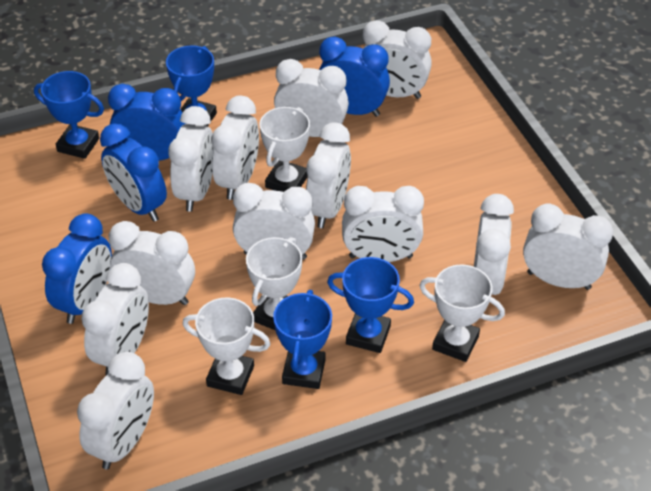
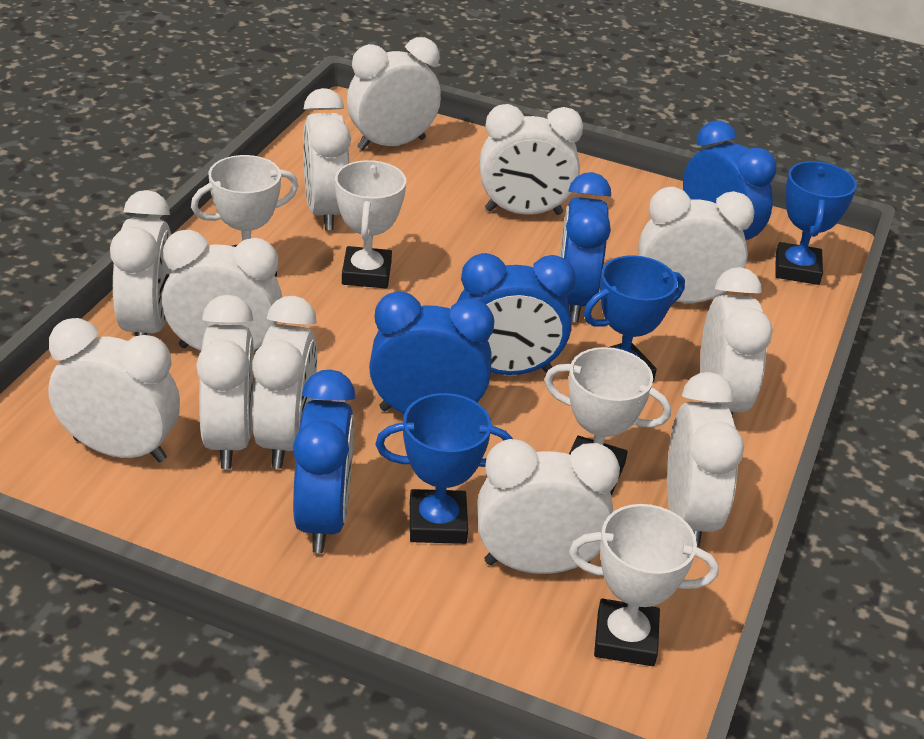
blue clock: 4 -> 5
blue trophy: 4 -> 3

